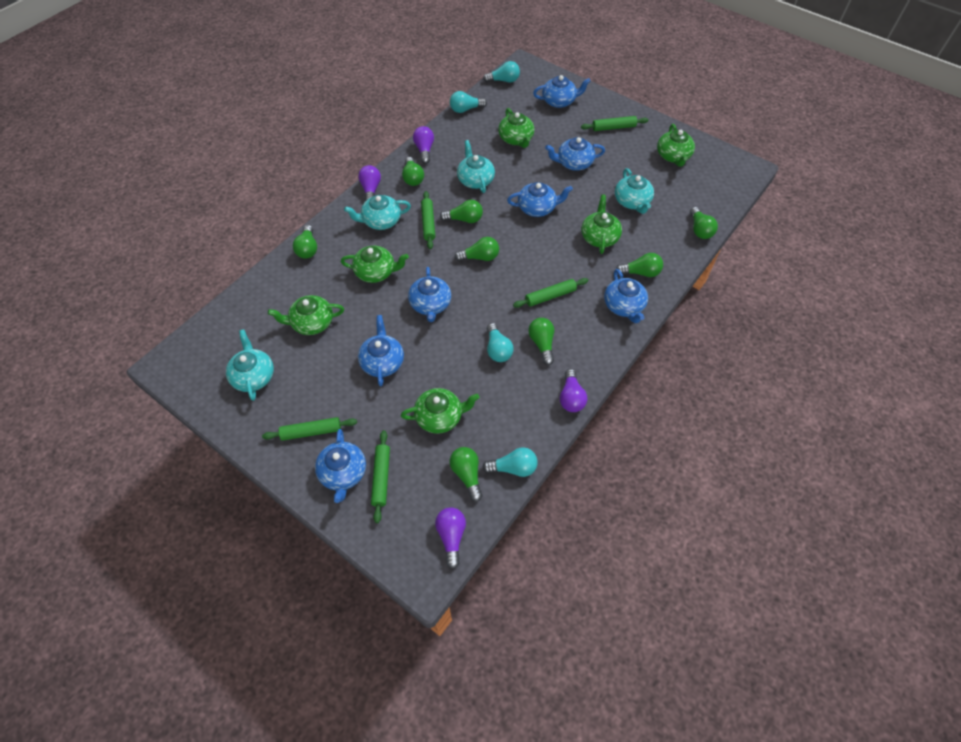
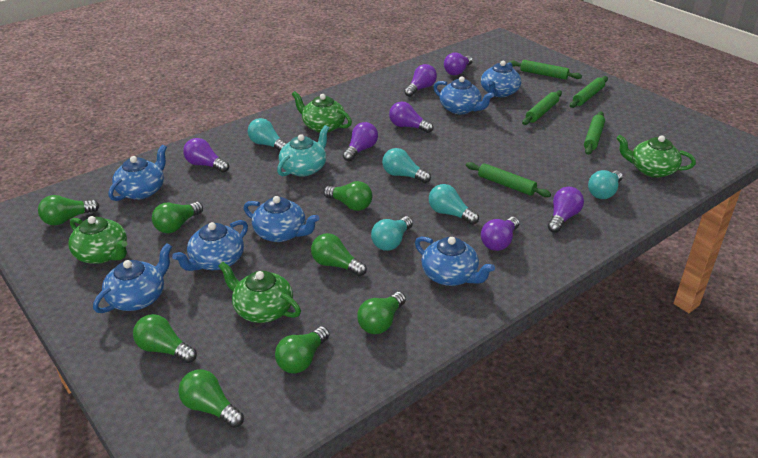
green teapot: 6 -> 4
purple light bulb: 4 -> 7
turquoise light bulb: 4 -> 5
turquoise teapot: 4 -> 1

